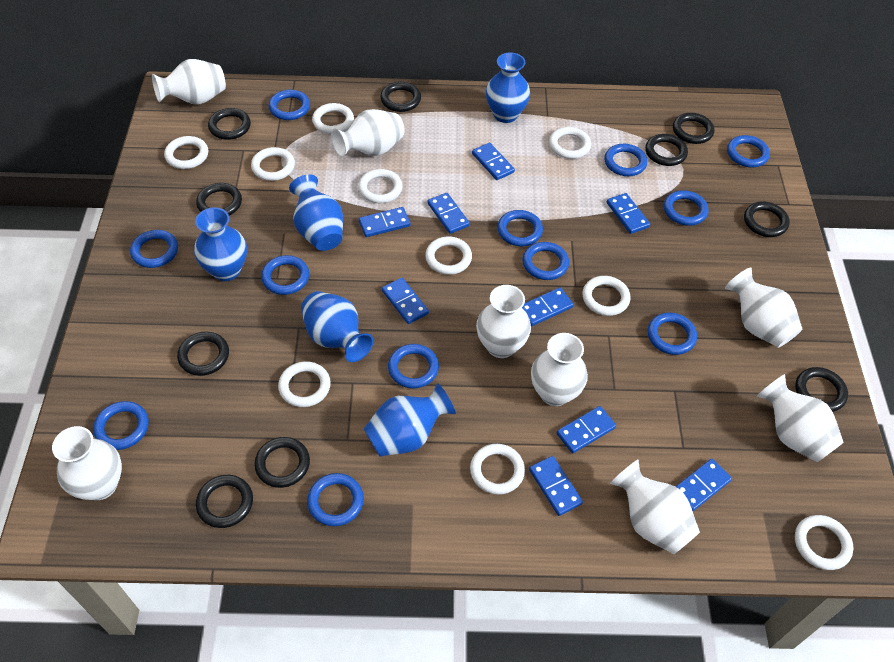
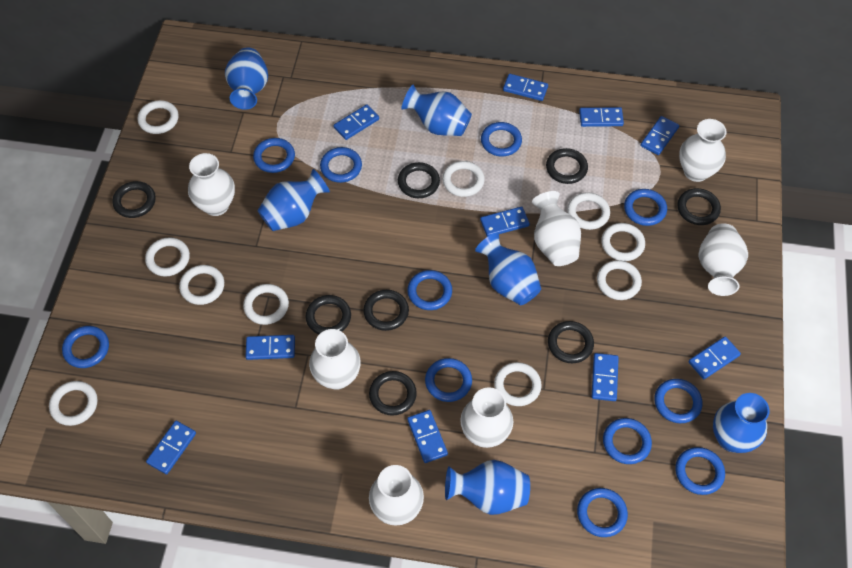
black ring: 10 -> 8
blue domino: 9 -> 10
blue ring: 12 -> 11
blue vase: 5 -> 6
white vase: 8 -> 7

